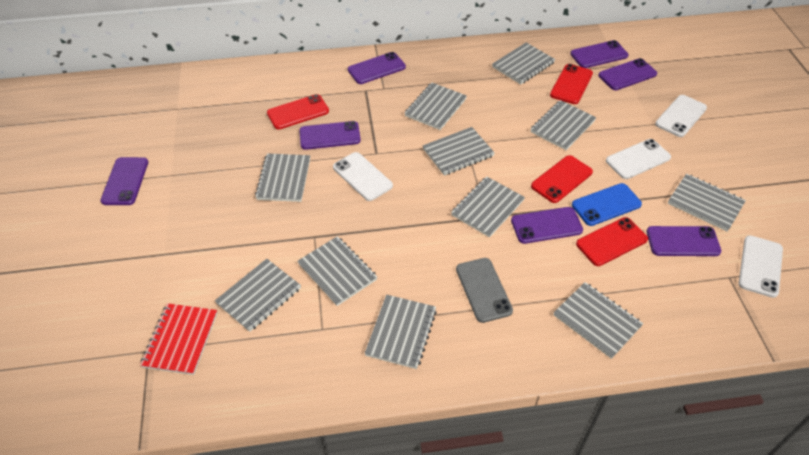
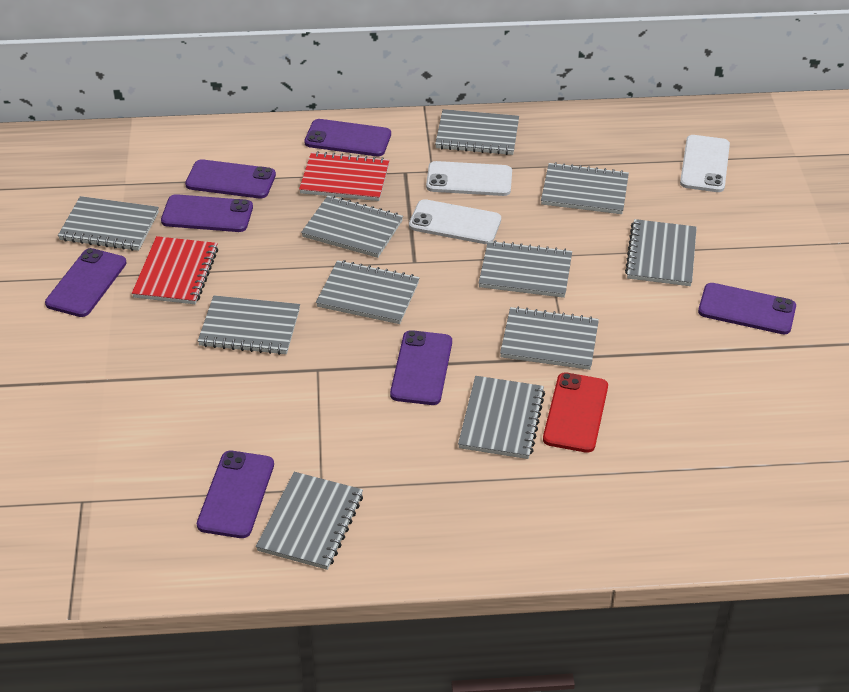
blue phone: 1 -> 0
grey phone: 1 -> 0
red notebook: 1 -> 2
red phone: 4 -> 1
white phone: 4 -> 3

